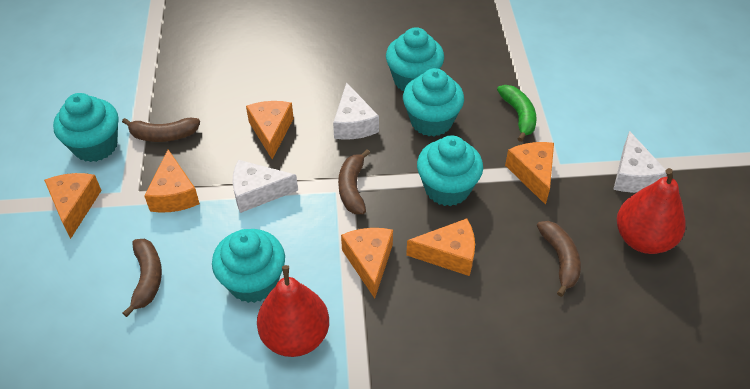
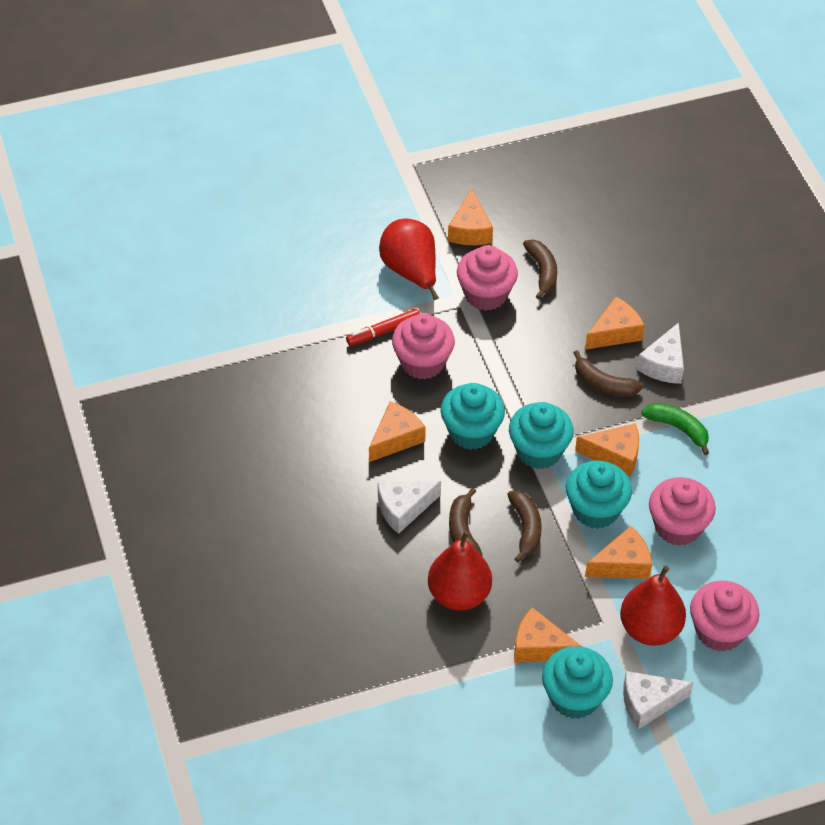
pink cupcake: 0 -> 4
red marker: 0 -> 1
red pear: 2 -> 3
turquoise cupcake: 5 -> 4

